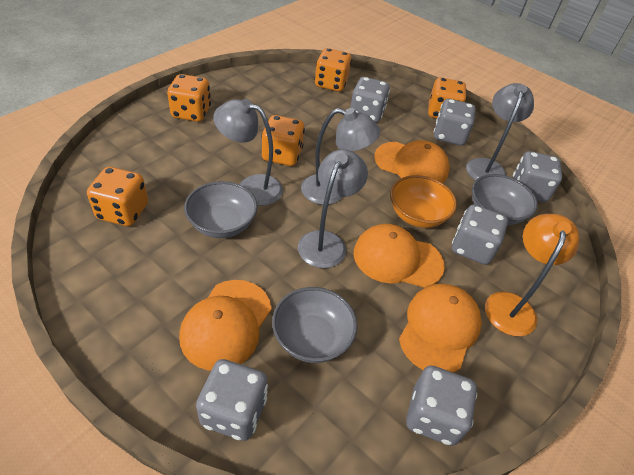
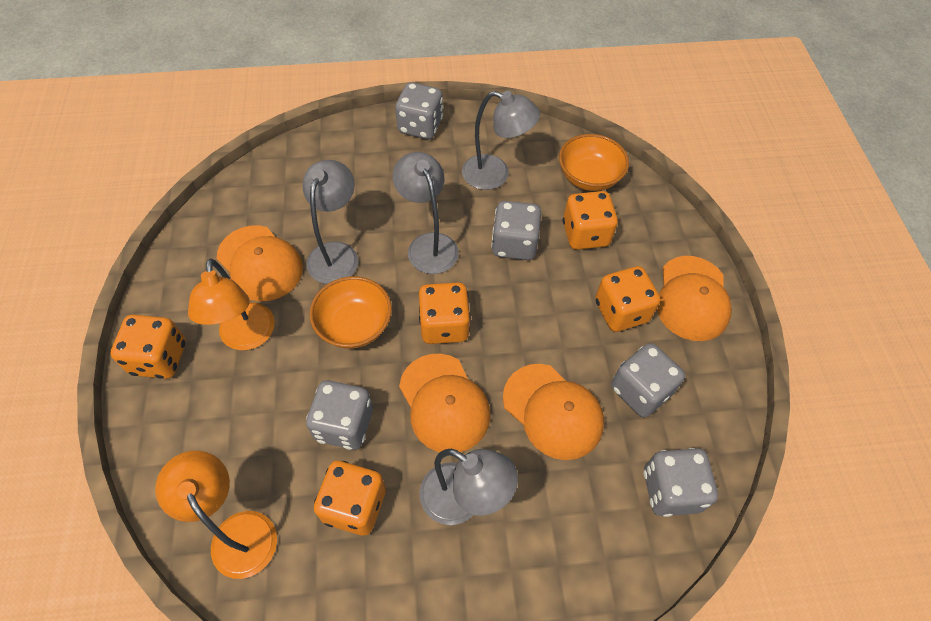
grey bowl: 3 -> 0
grey dice: 6 -> 5
orange bowl: 1 -> 2
orange lamp: 1 -> 2

